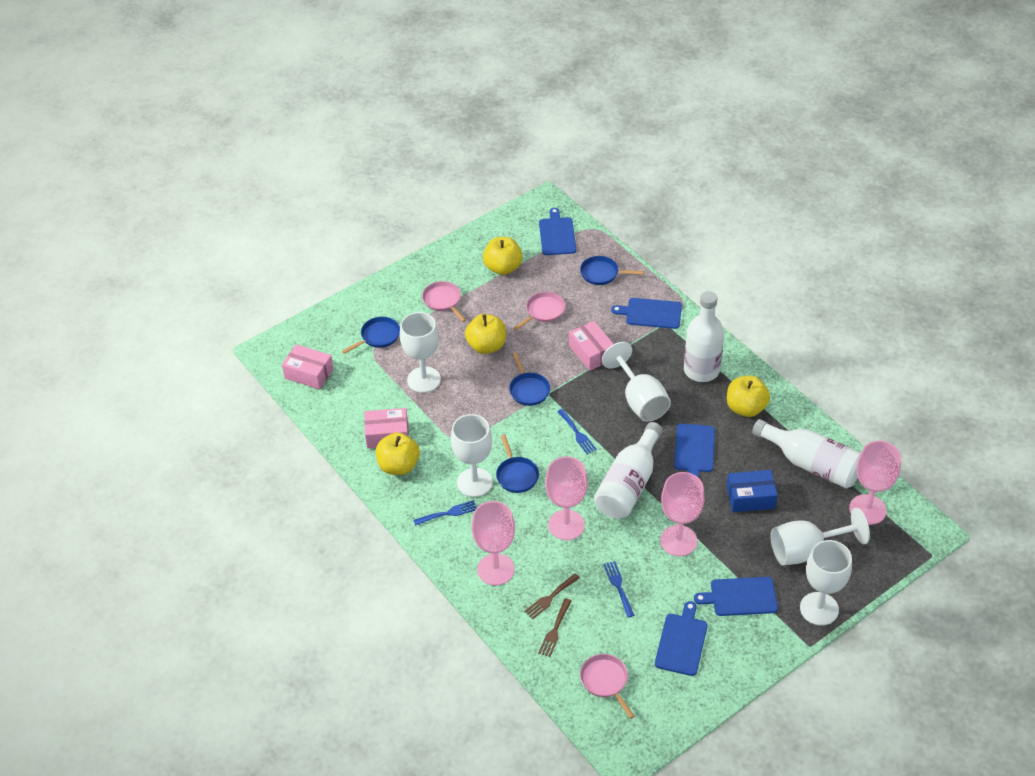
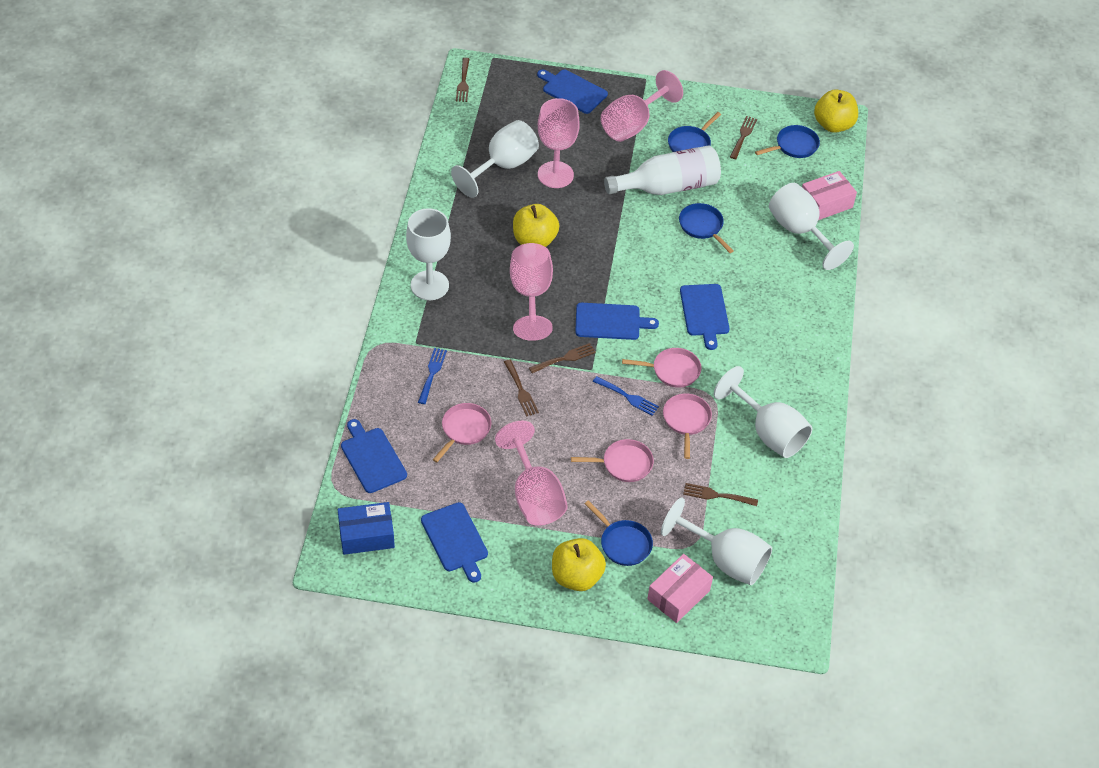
blue fork: 3 -> 2
brown fork: 2 -> 5
pink box: 3 -> 2
pink pan: 3 -> 4
white bottle: 3 -> 1
yellow apple: 4 -> 3

